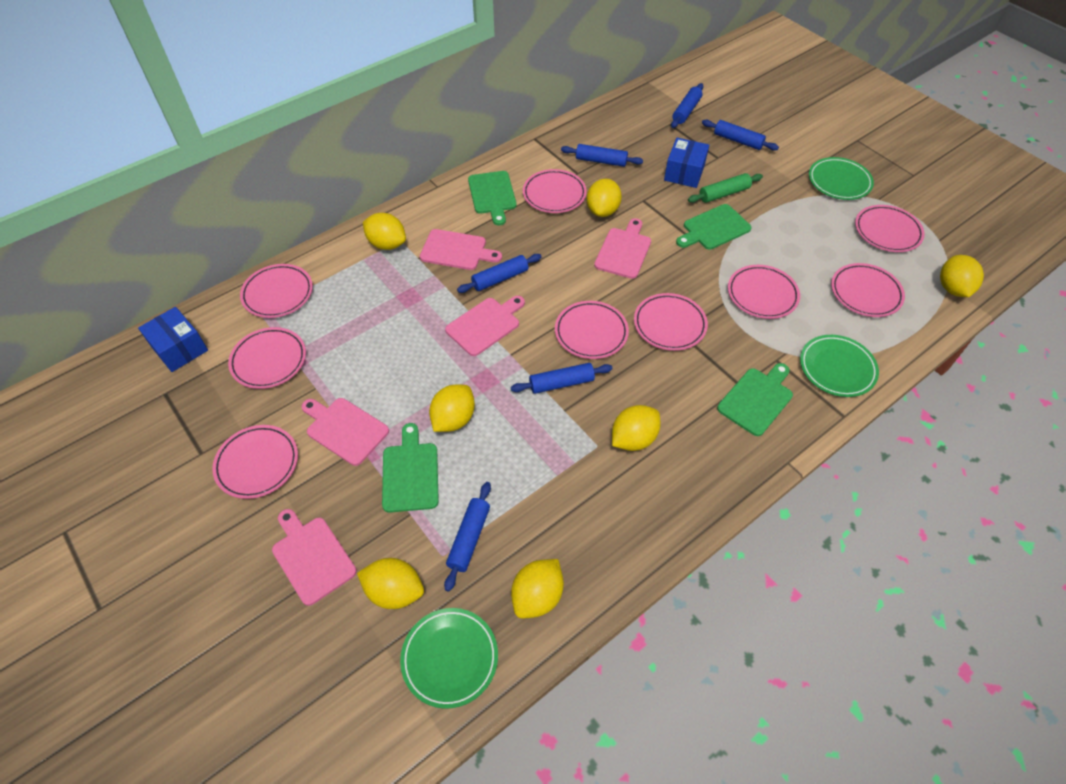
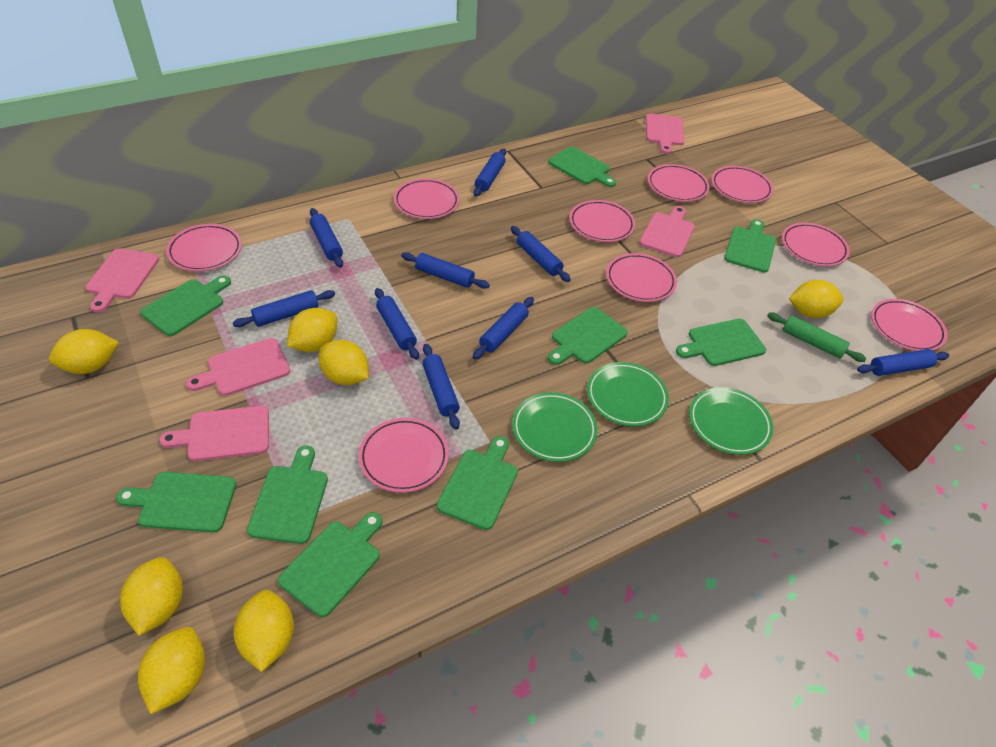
blue box: 2 -> 0
blue rolling pin: 6 -> 9
green cutting board: 4 -> 9

